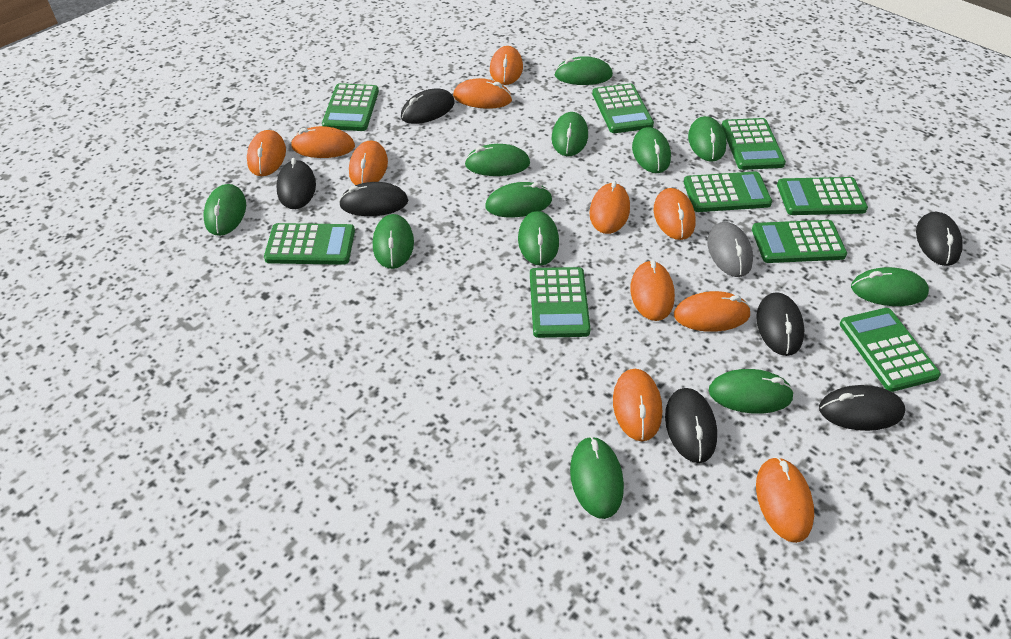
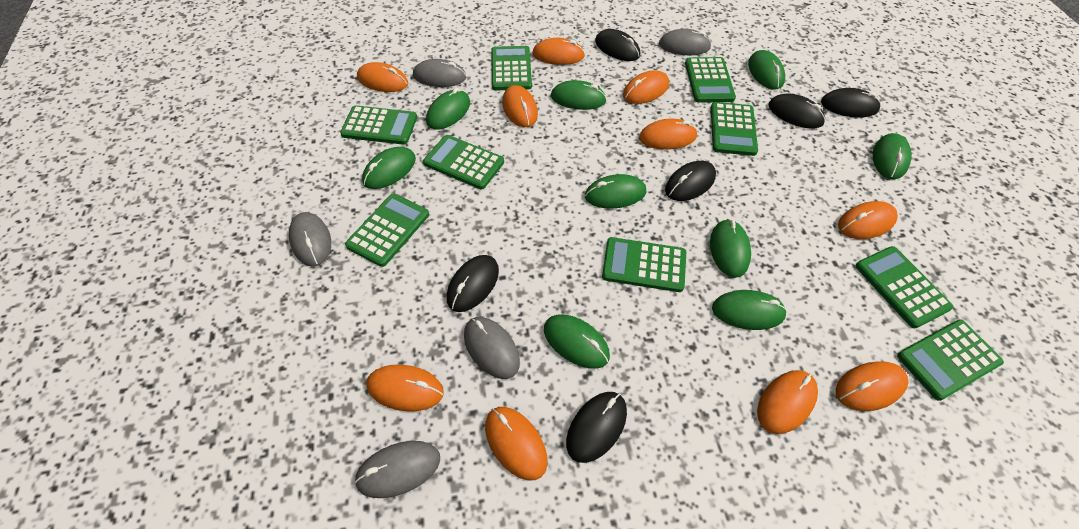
black mouse: 7 -> 6
green mouse: 12 -> 9
grey mouse: 1 -> 5
orange mouse: 11 -> 10

